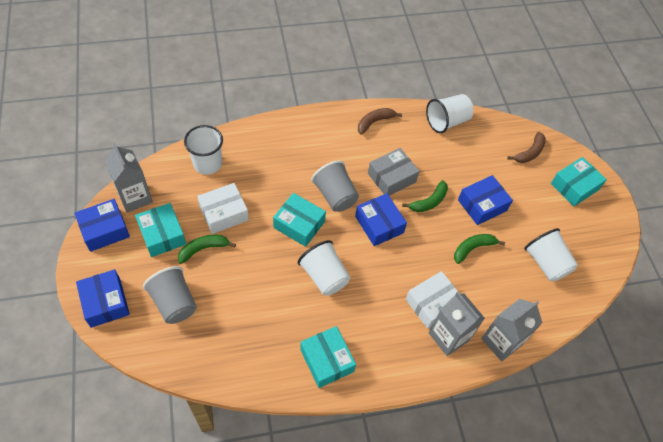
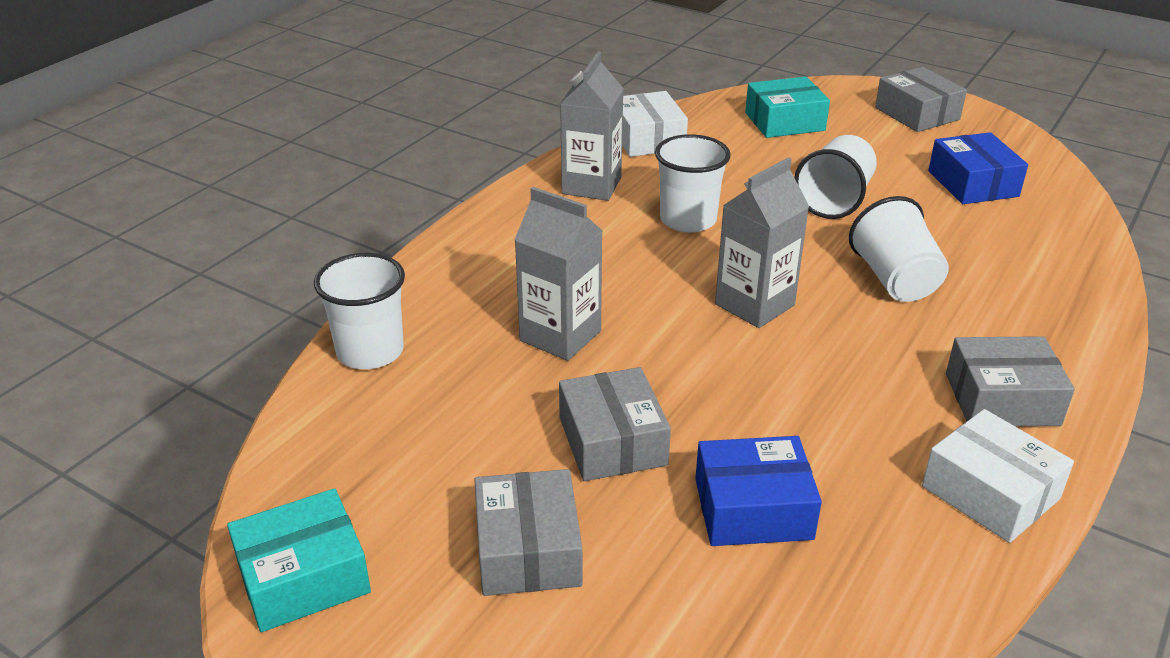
blue box: 4 -> 2
brown banana: 2 -> 0
green banana: 3 -> 0
grey box: 1 -> 4
grey cup: 2 -> 0
turquoise box: 4 -> 2

